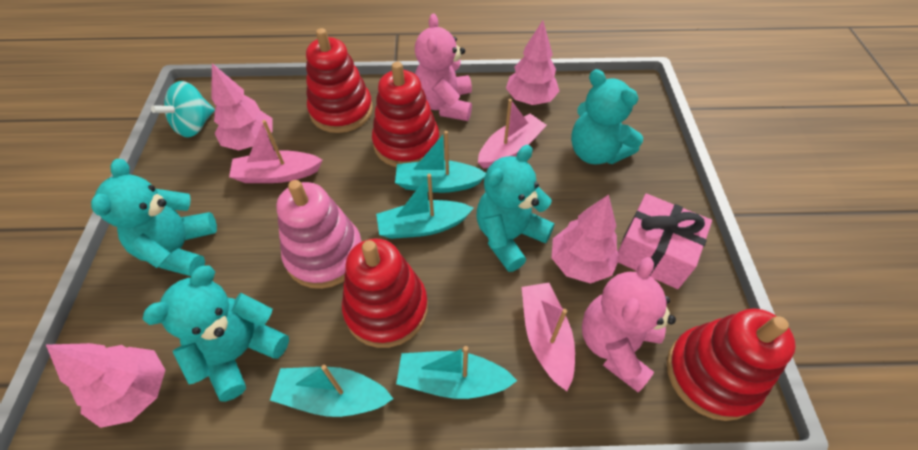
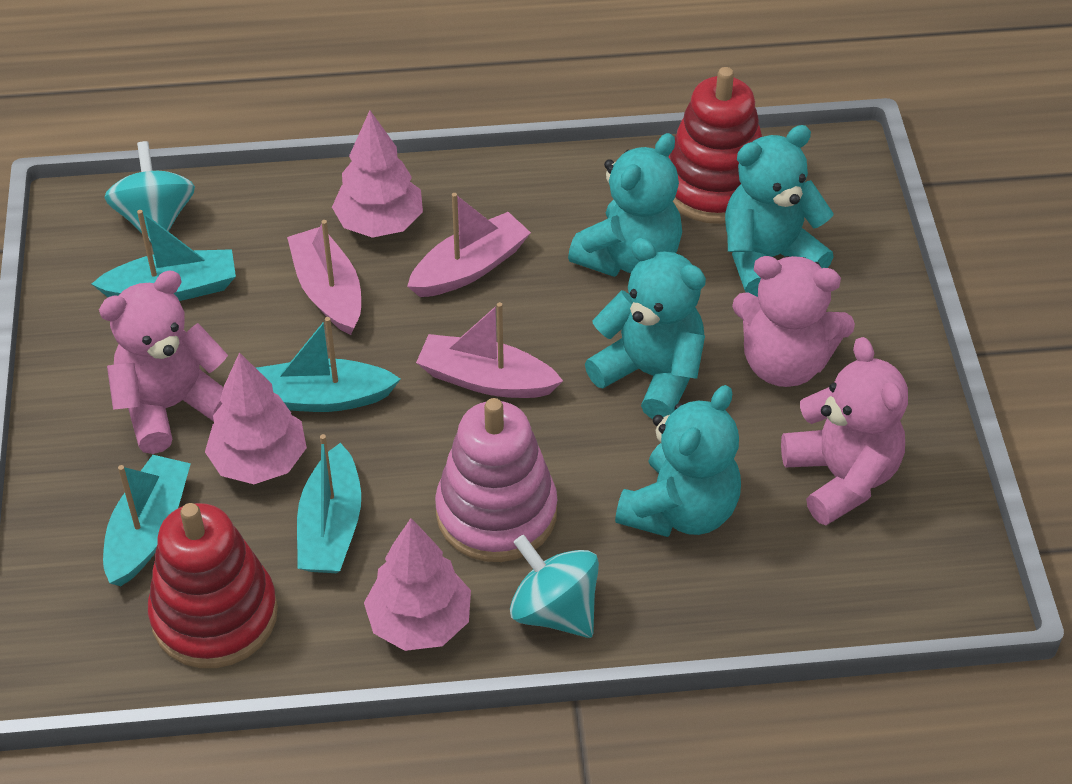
pink gift: 1 -> 0
pink teddy bear: 2 -> 3
pink tree: 4 -> 3
red stacking toy: 4 -> 2
turquoise spinning top: 1 -> 2

